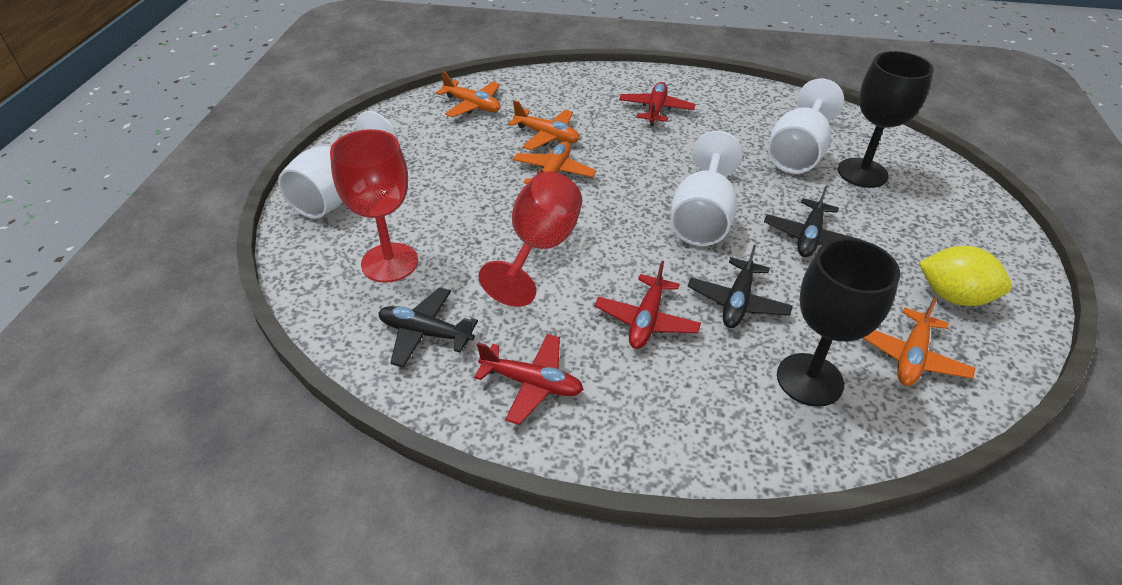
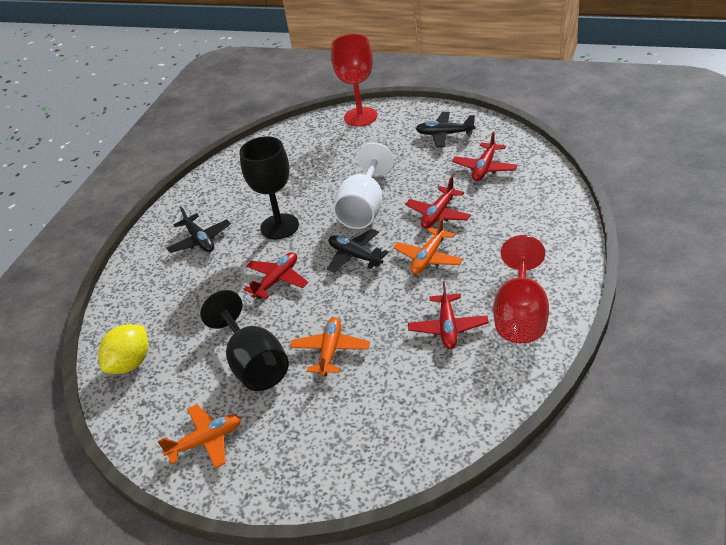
orange plane: 4 -> 3
red plane: 3 -> 4
white goblet: 3 -> 1

